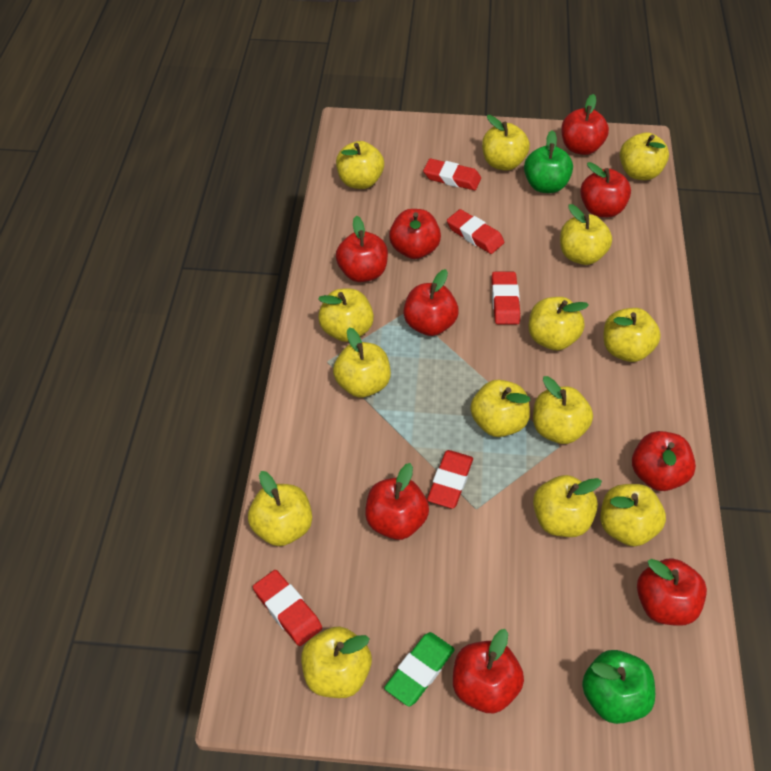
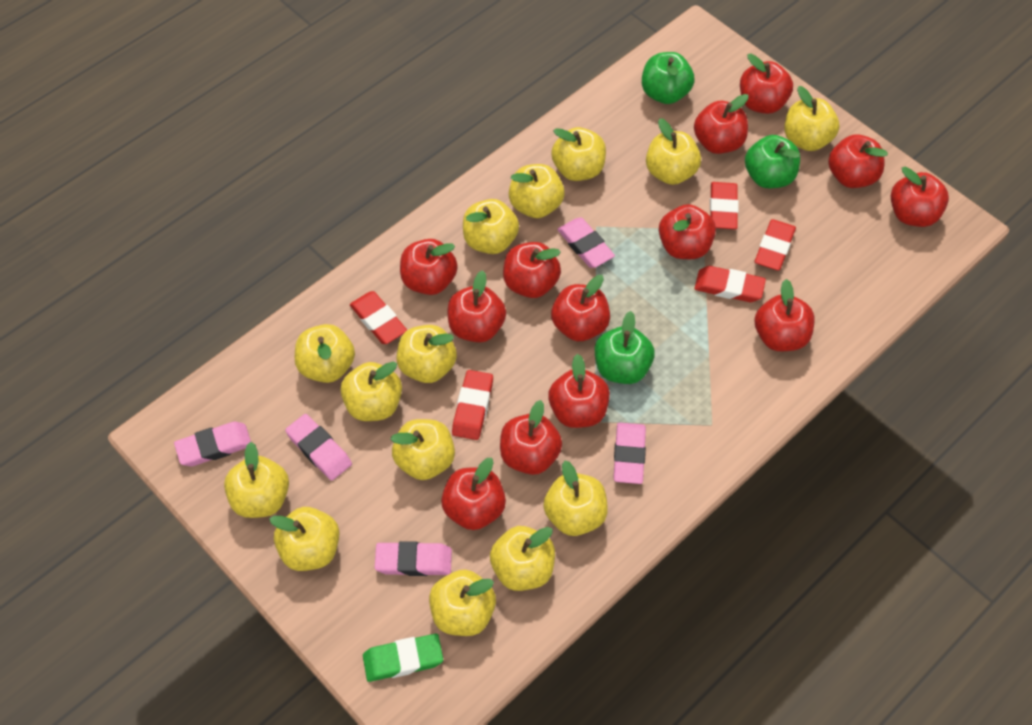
green apple: 2 -> 3
pink eraser: 0 -> 5
red apple: 9 -> 13

